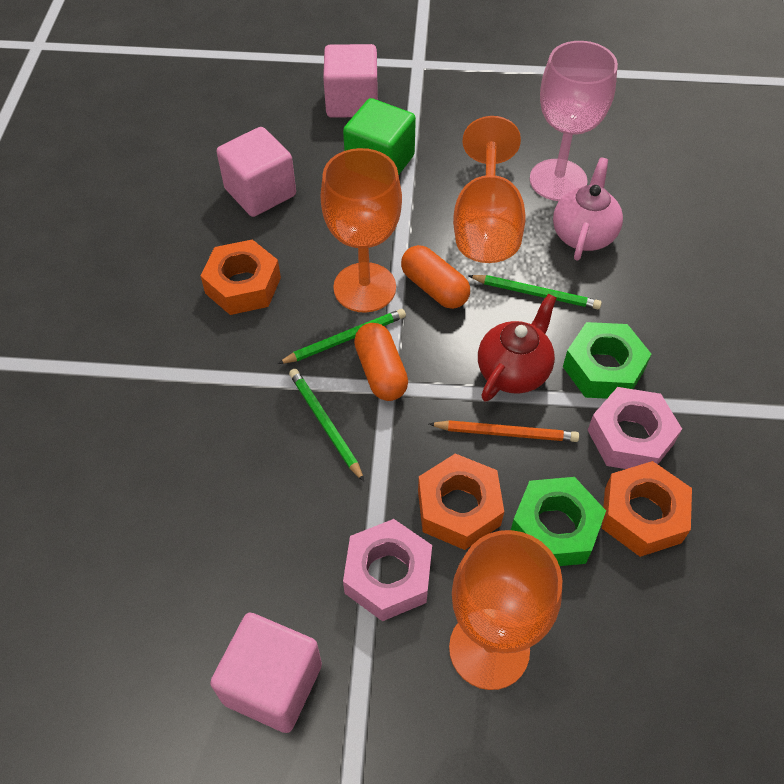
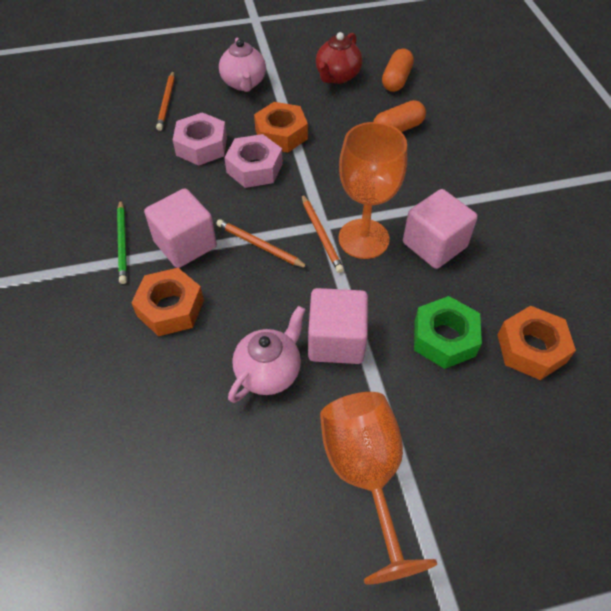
green cube: 1 -> 0
green nut: 2 -> 1
green pencil: 3 -> 1
orange goblet: 3 -> 2
orange pencil: 1 -> 3
pink goblet: 1 -> 0
pink teapot: 1 -> 2

